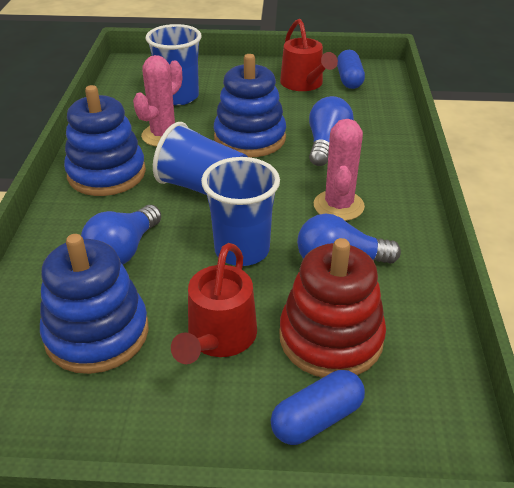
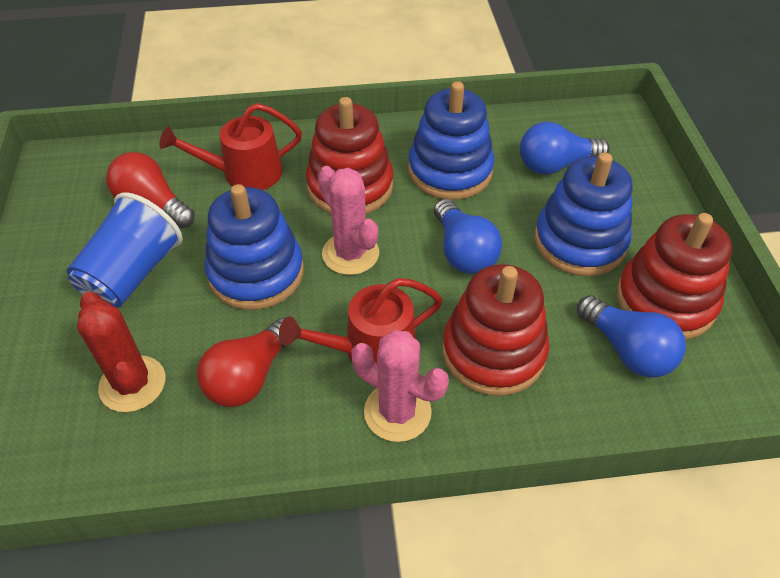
blue capsule: 2 -> 0
blue cup: 3 -> 1
red cactus: 0 -> 1
red light bulb: 0 -> 2
red stacking toy: 1 -> 3

